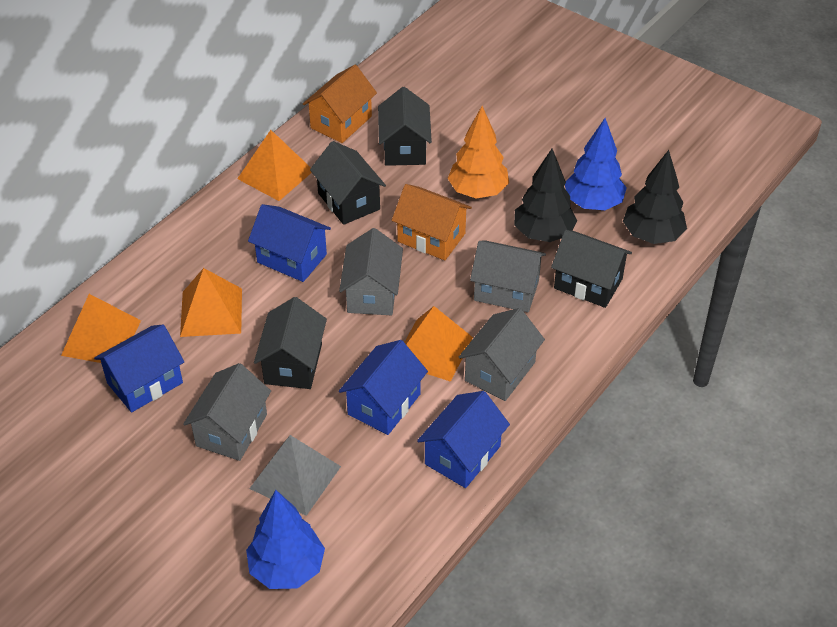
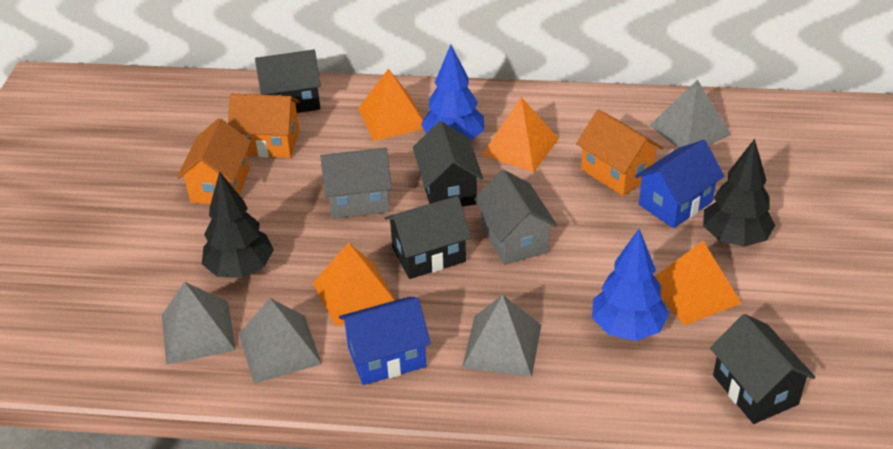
blue house: 4 -> 2
grey house: 4 -> 2
grey pyramid: 1 -> 4
orange house: 2 -> 3
orange tree: 1 -> 0

